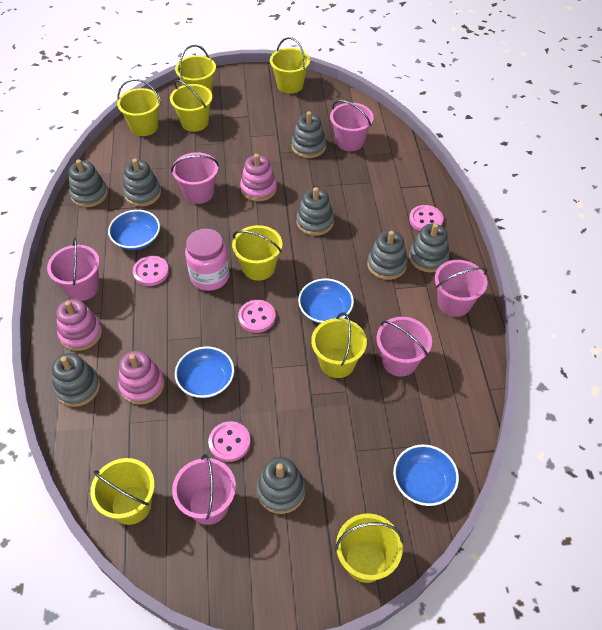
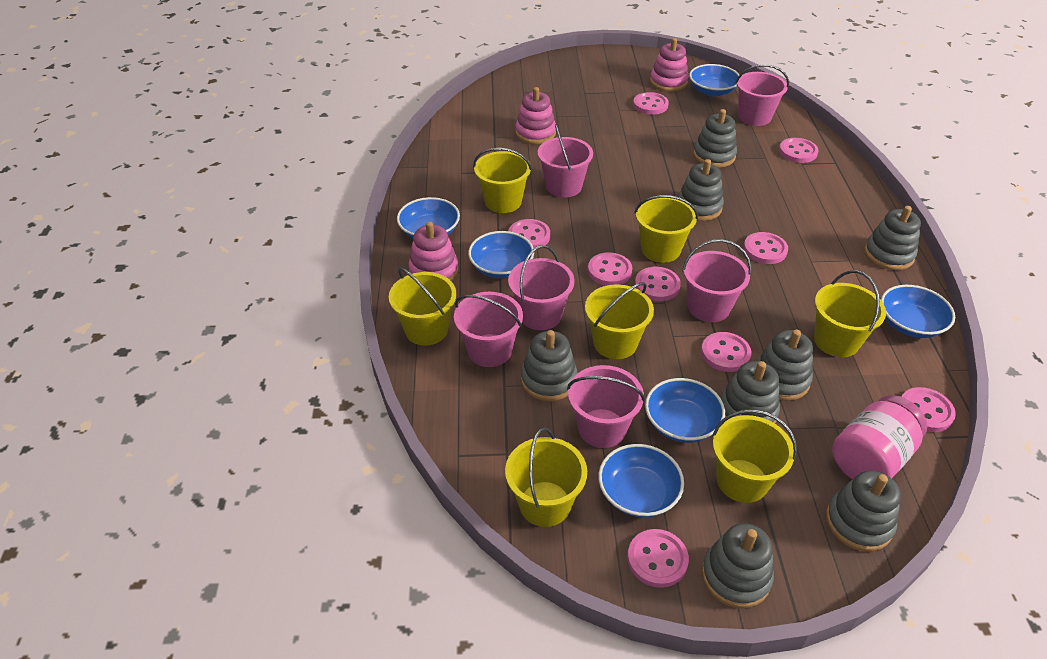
blue bowl: 4 -> 6
pink button: 4 -> 9
yellow bucket: 8 -> 7

